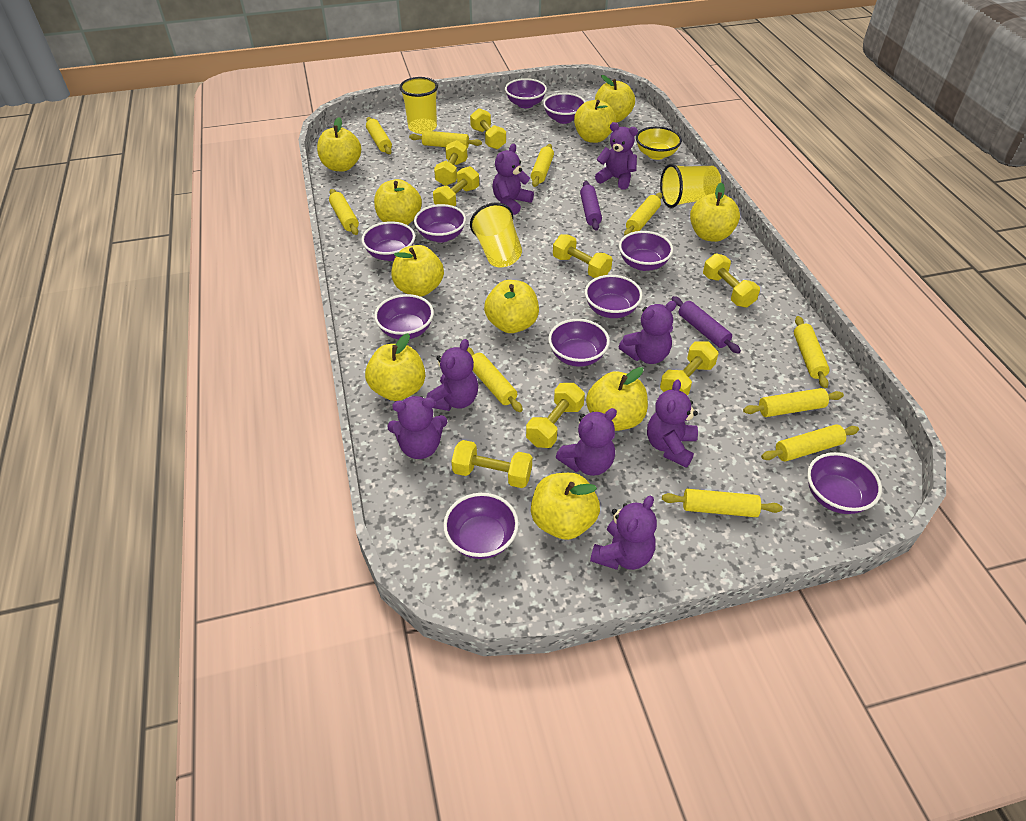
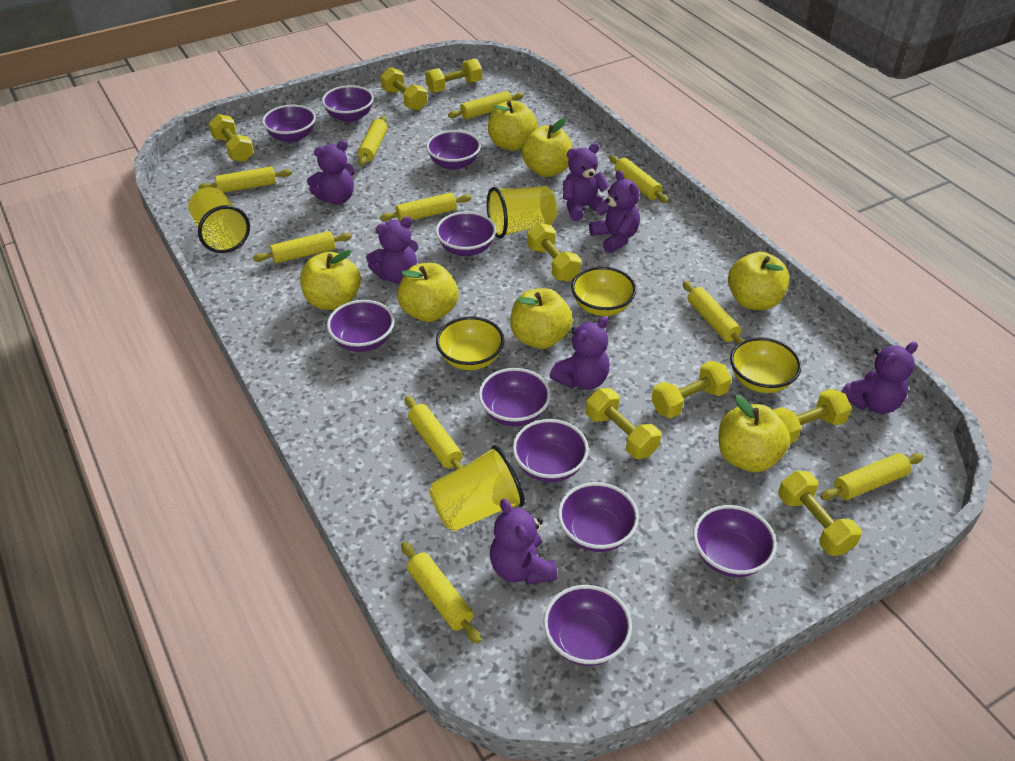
purple rolling pin: 2 -> 0
purple teddy bear: 8 -> 7
yellow apple: 10 -> 7
yellow bowl: 1 -> 3

